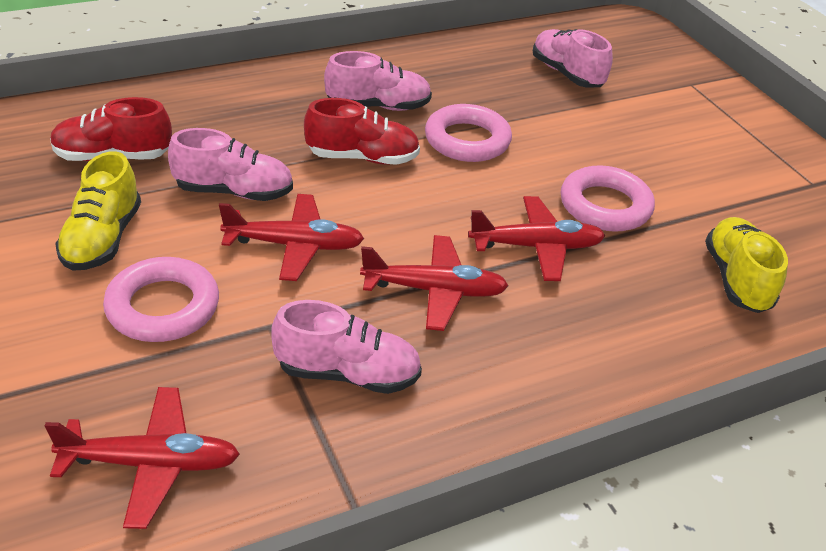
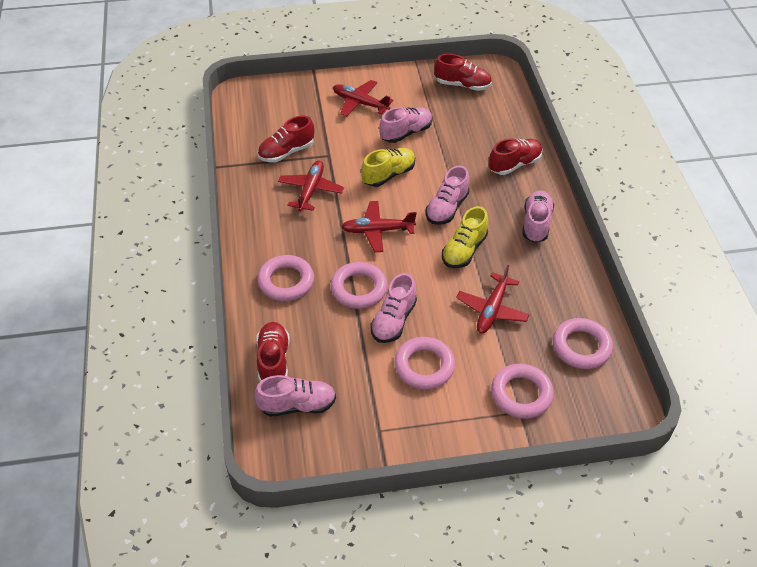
pink ring: 3 -> 5
pink shoe: 4 -> 5
red shoe: 2 -> 4

